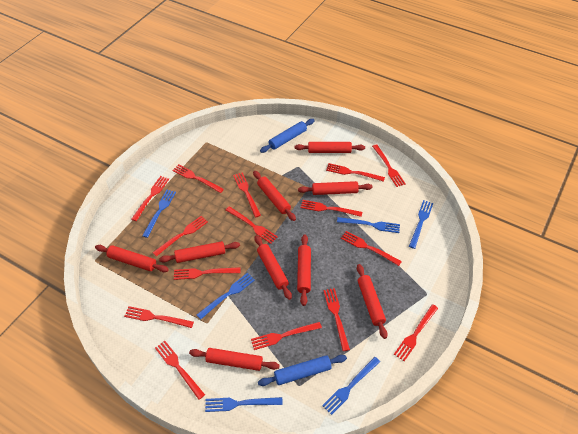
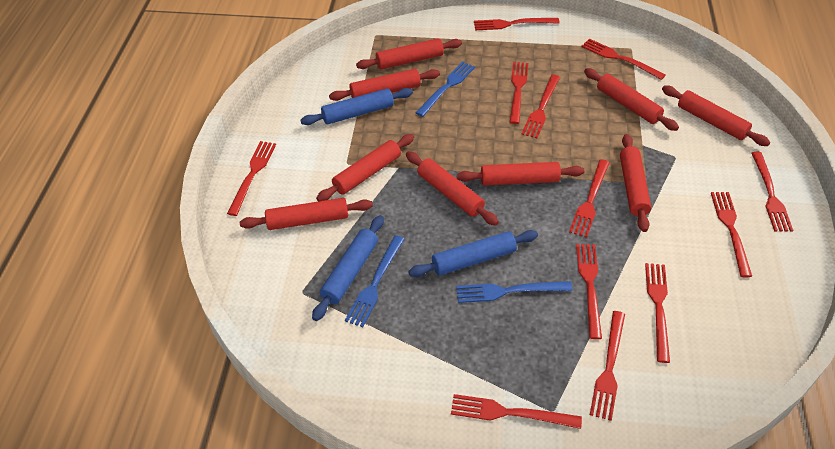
blue fork: 6 -> 3
blue rolling pin: 2 -> 3
red fork: 15 -> 12

